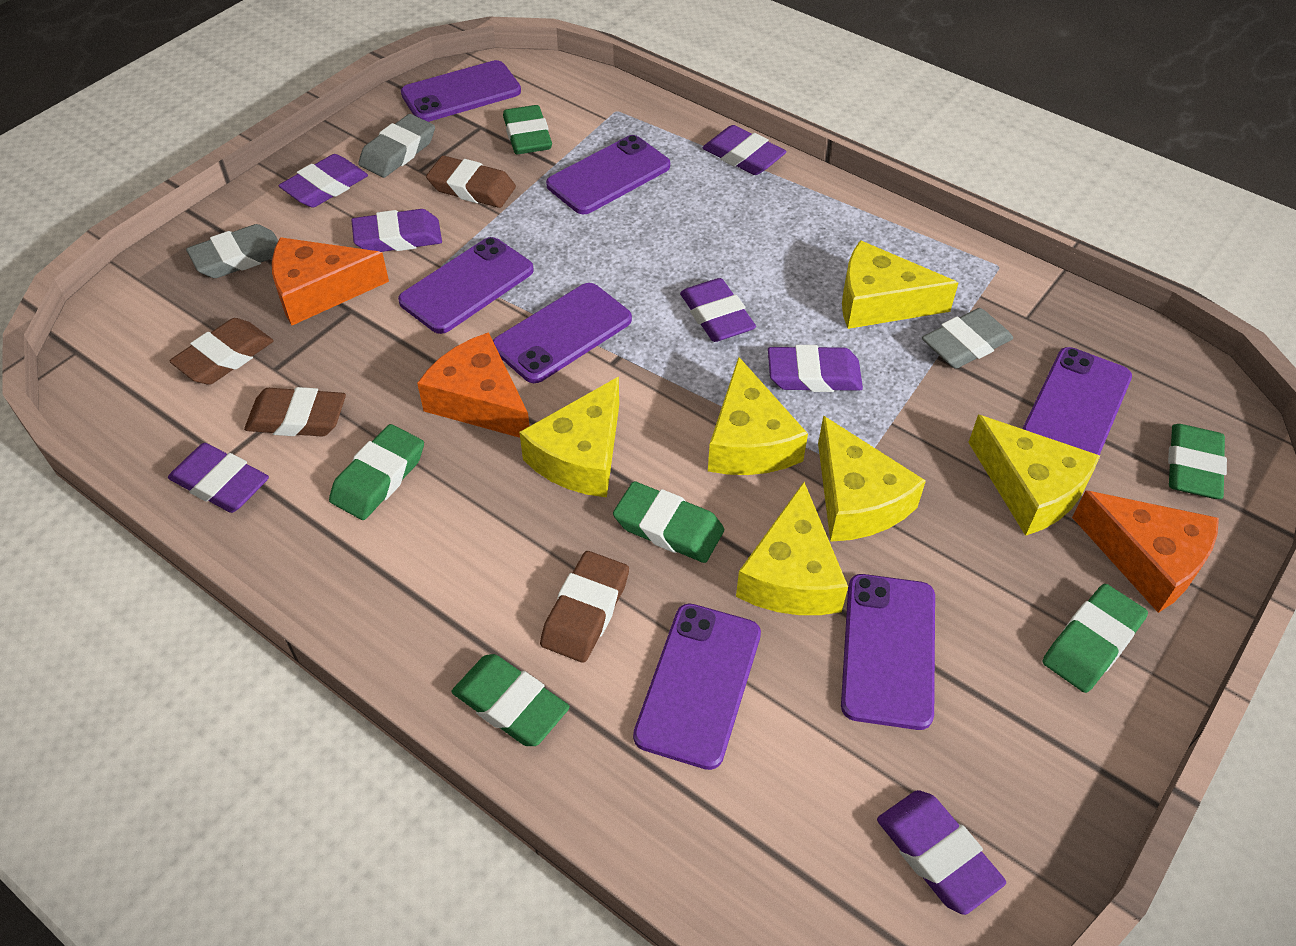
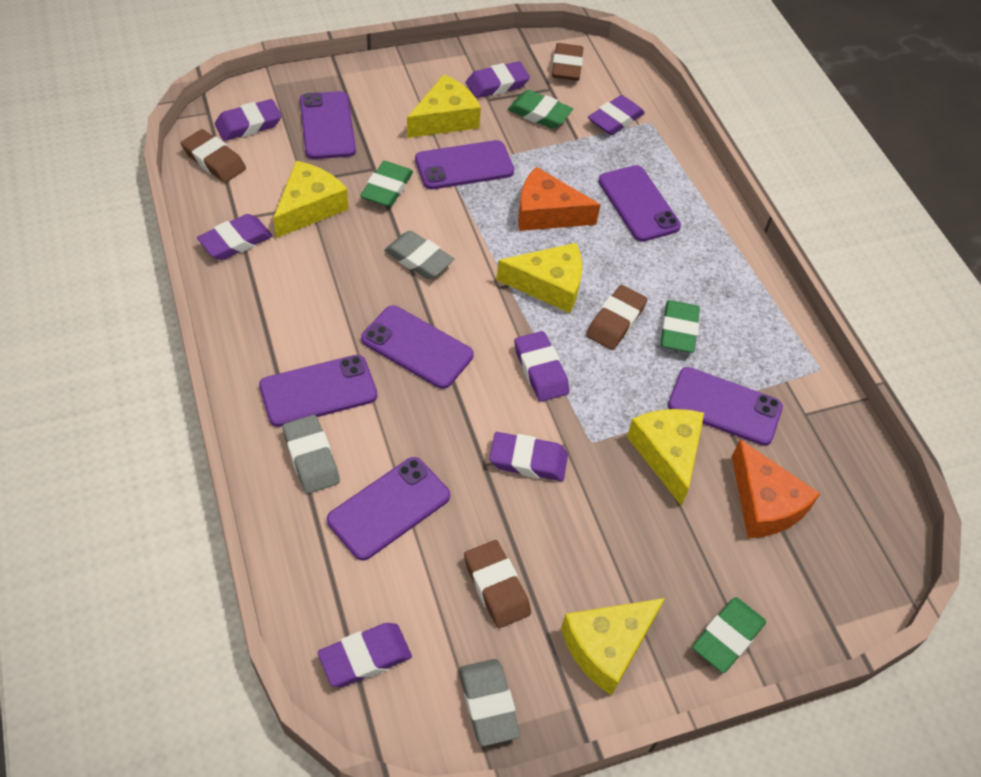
green eraser: 6 -> 4
orange cheese: 3 -> 2
yellow cheese: 6 -> 5

